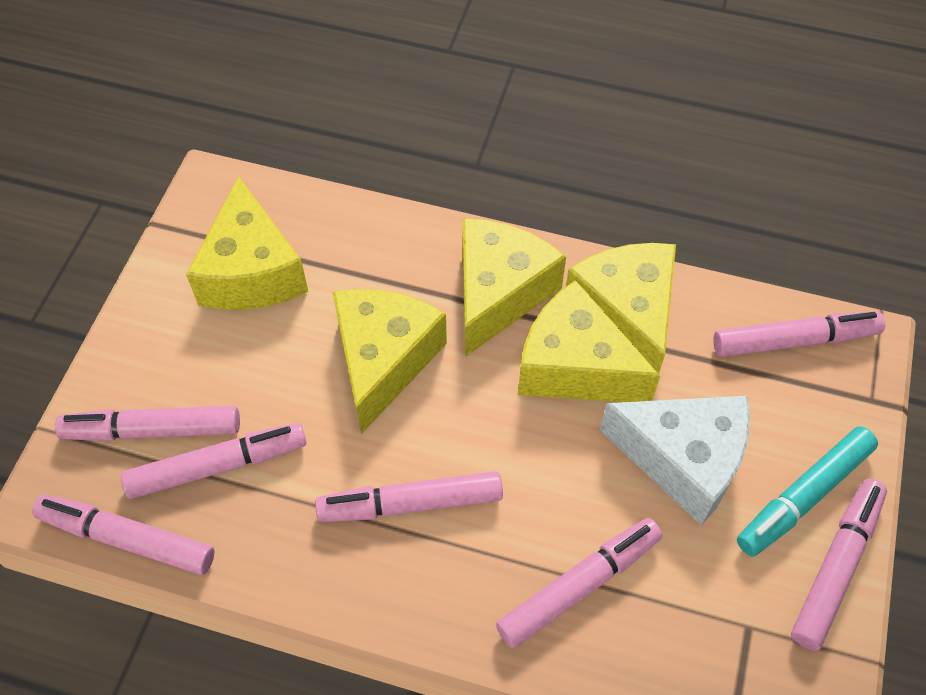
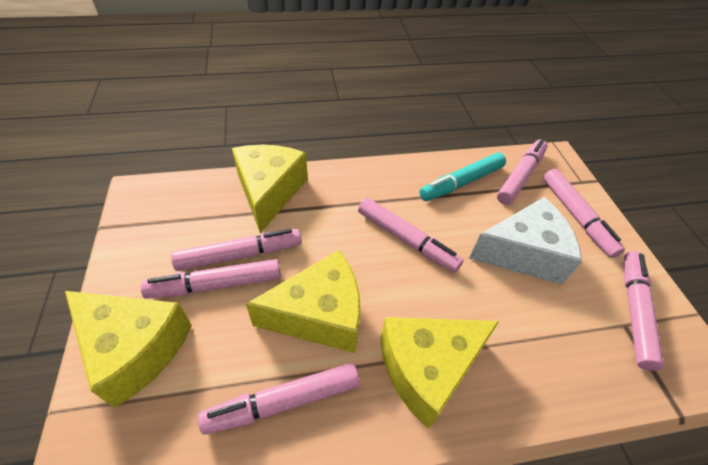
yellow cheese: 5 -> 4

